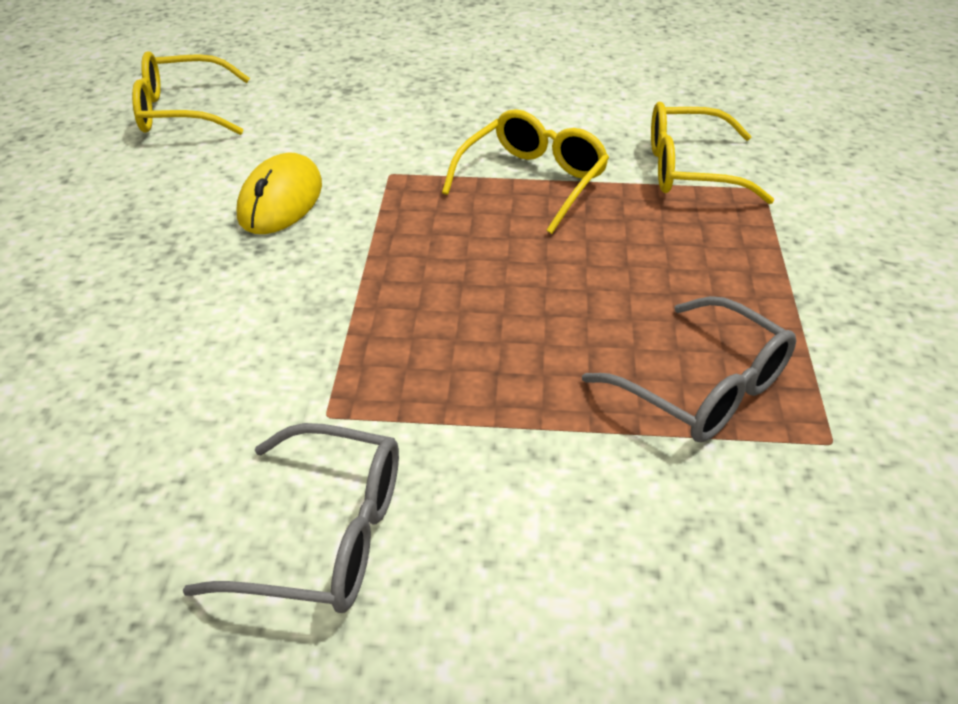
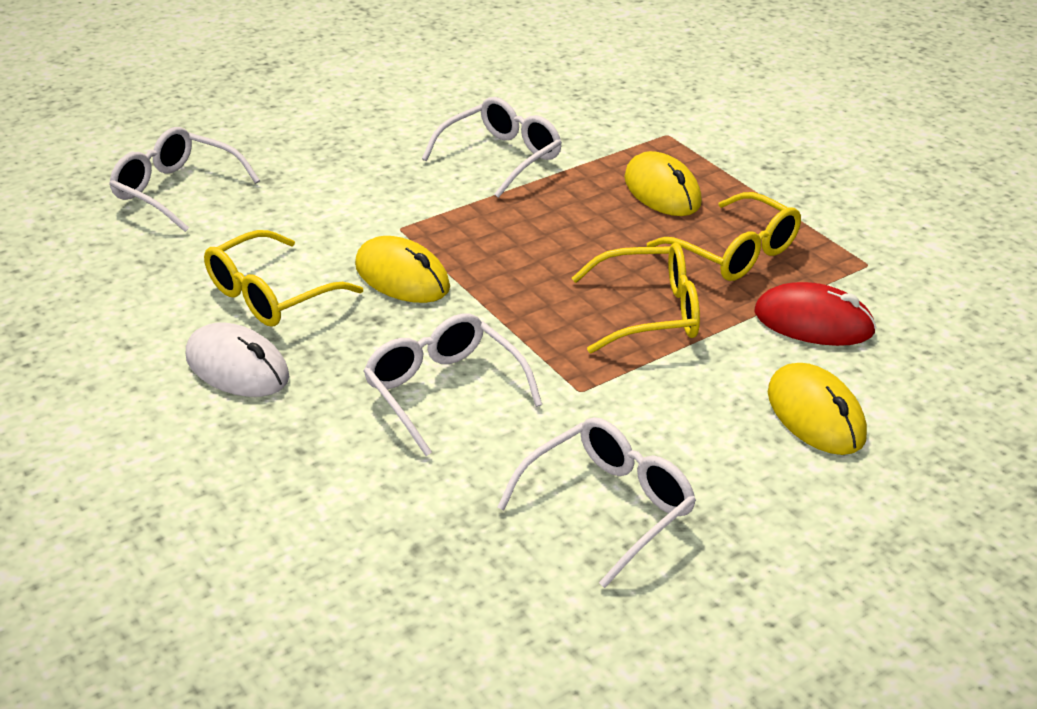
grey glasses: 2 -> 0
red mouse: 0 -> 1
white glasses: 0 -> 4
white mouse: 0 -> 1
yellow mouse: 1 -> 3

